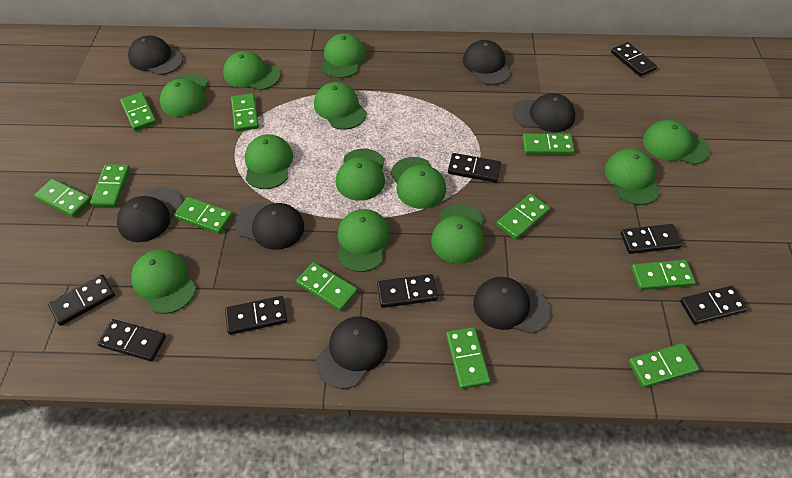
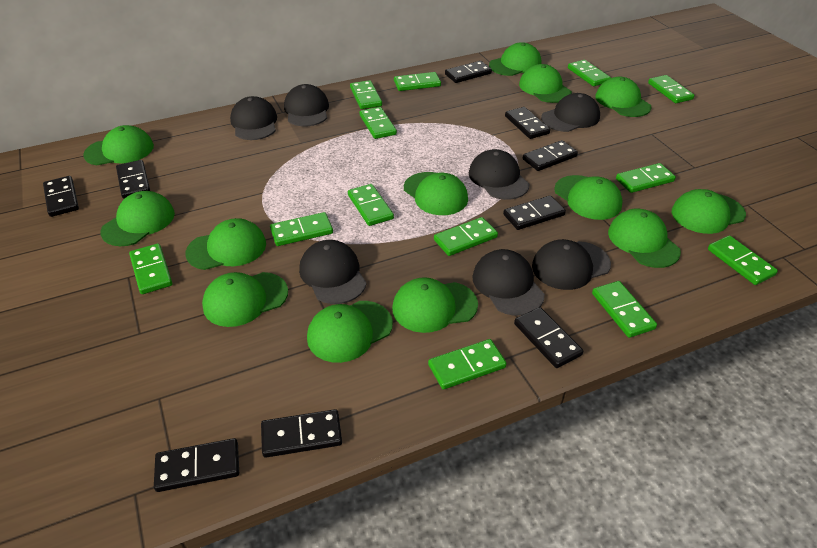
black domino: 8 -> 9
green cap: 12 -> 13
green domino: 11 -> 13

